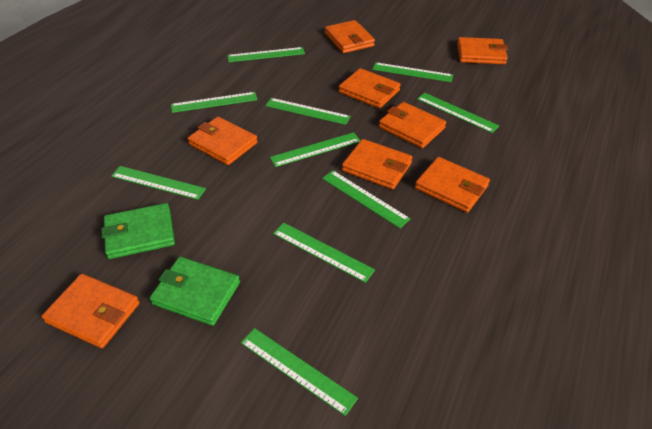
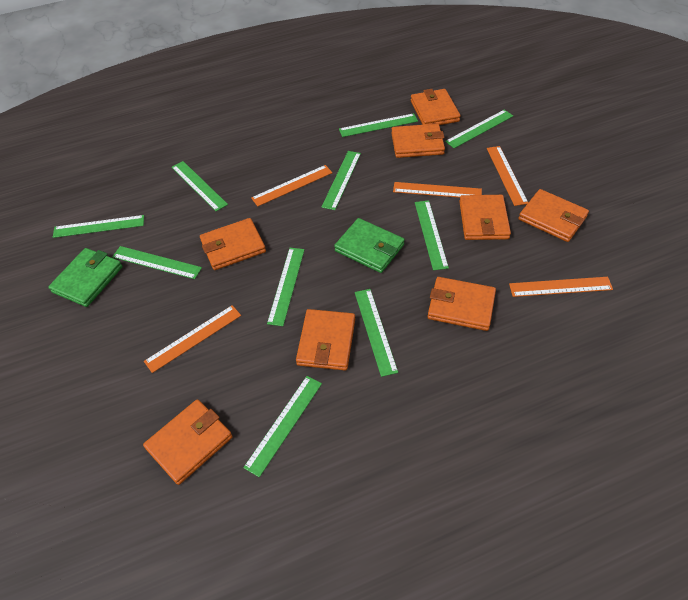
orange ruler: 0 -> 5

